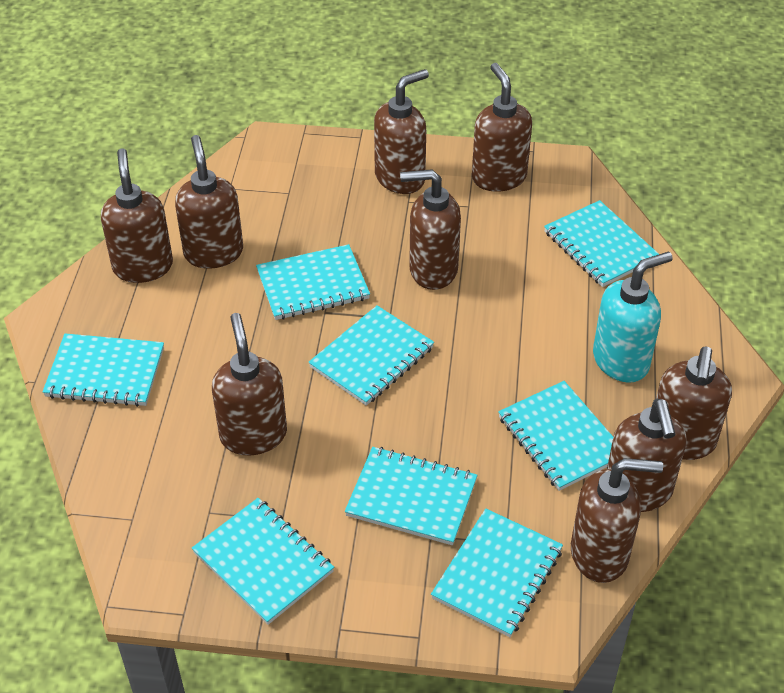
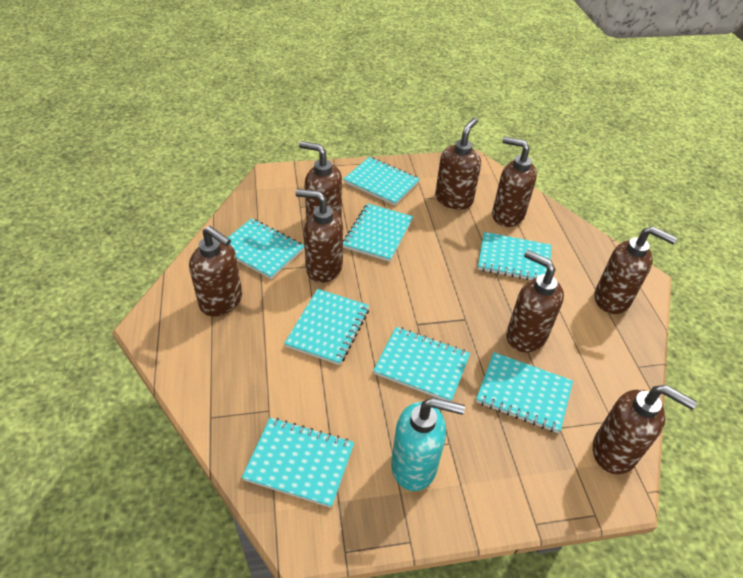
brown soap dispenser: 9 -> 8

